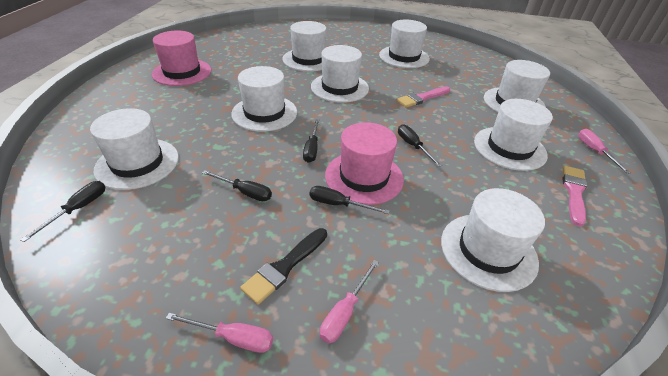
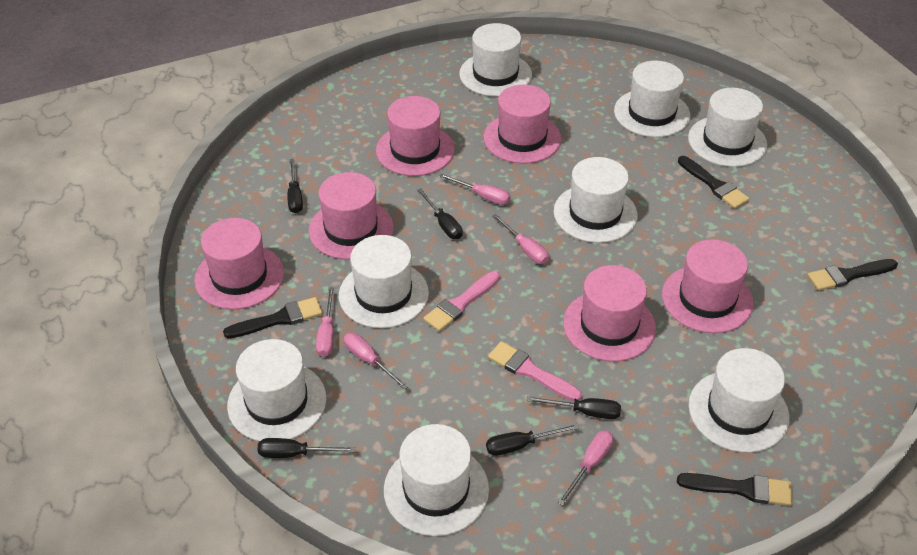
black brush: 1 -> 4
pink hat: 2 -> 6
pink screwdriver: 3 -> 5

